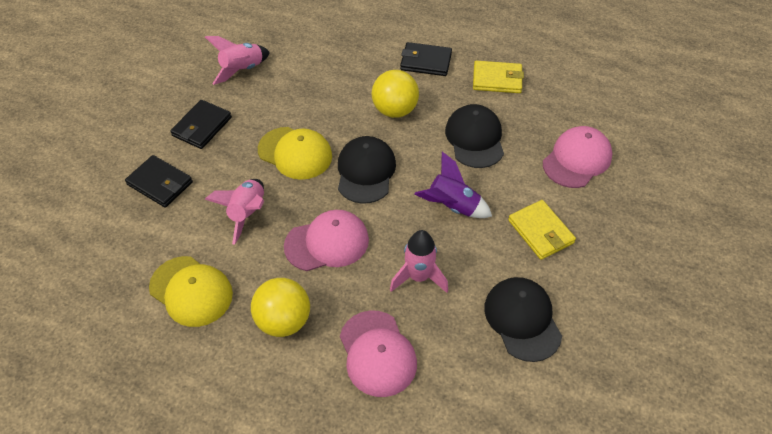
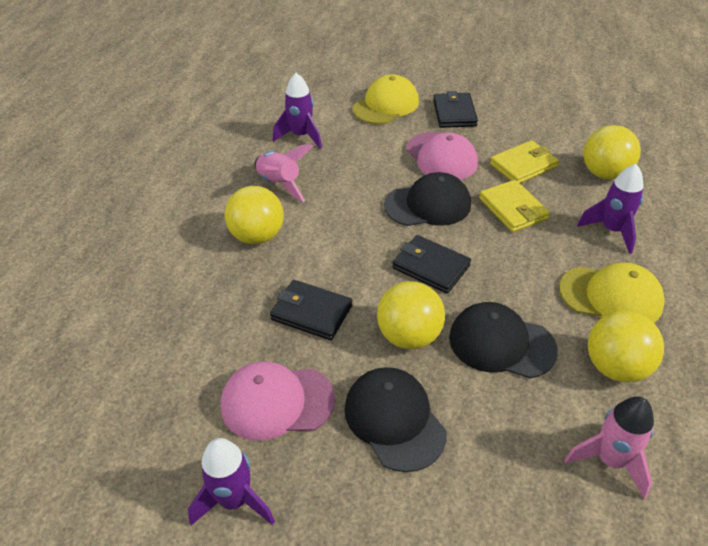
pink cap: 3 -> 2
pink rocket: 3 -> 2
purple rocket: 1 -> 3
yellow ball: 2 -> 4

